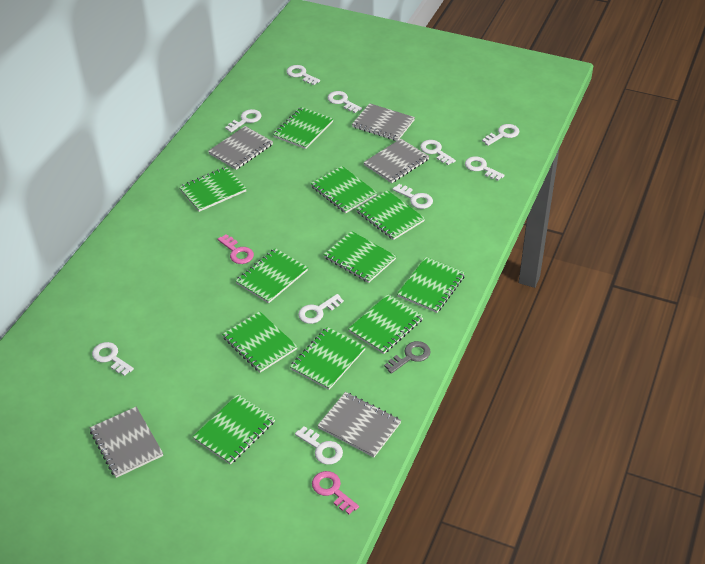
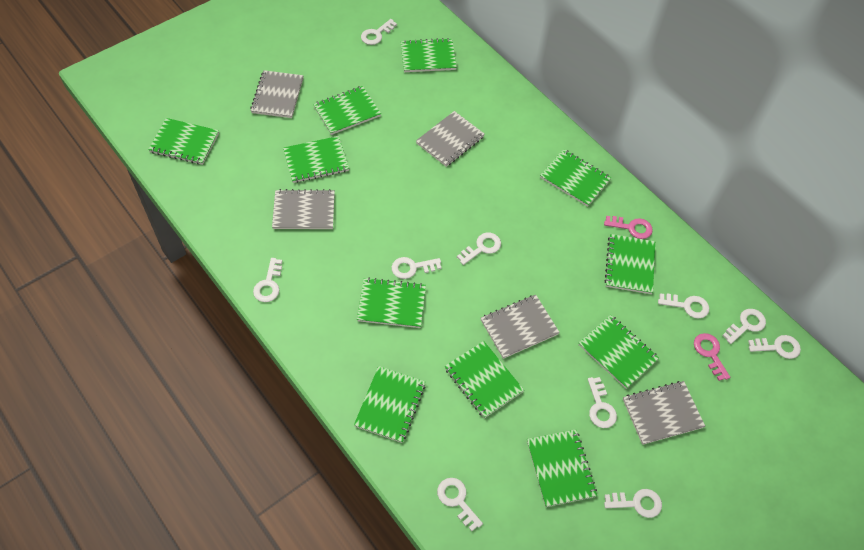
grey key: 1 -> 0

